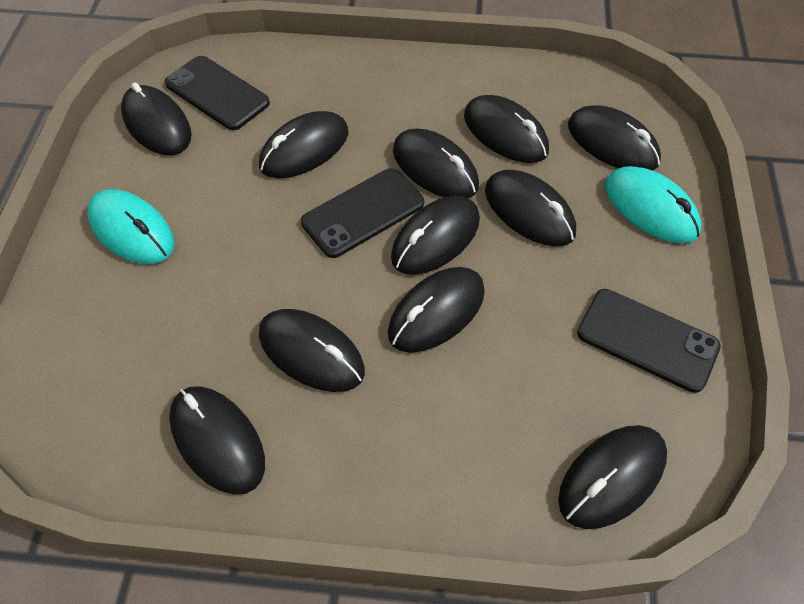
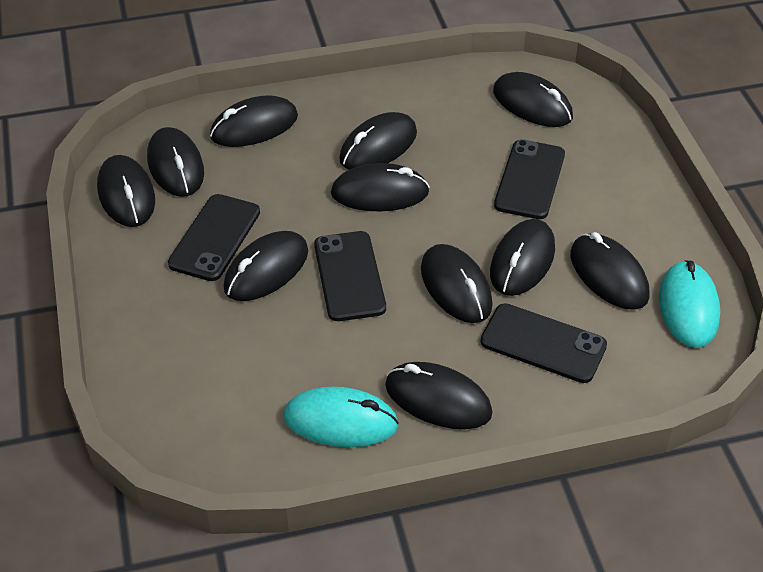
black phone: 3 -> 4

